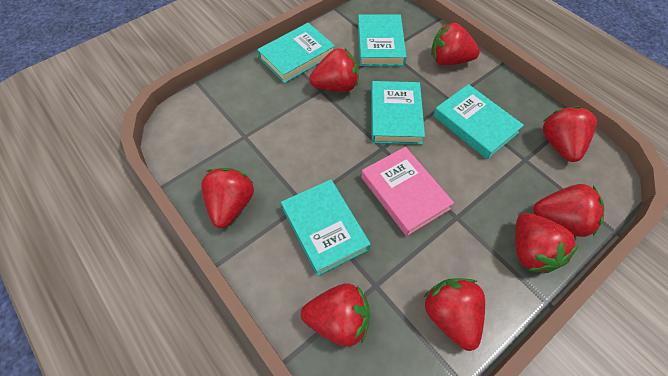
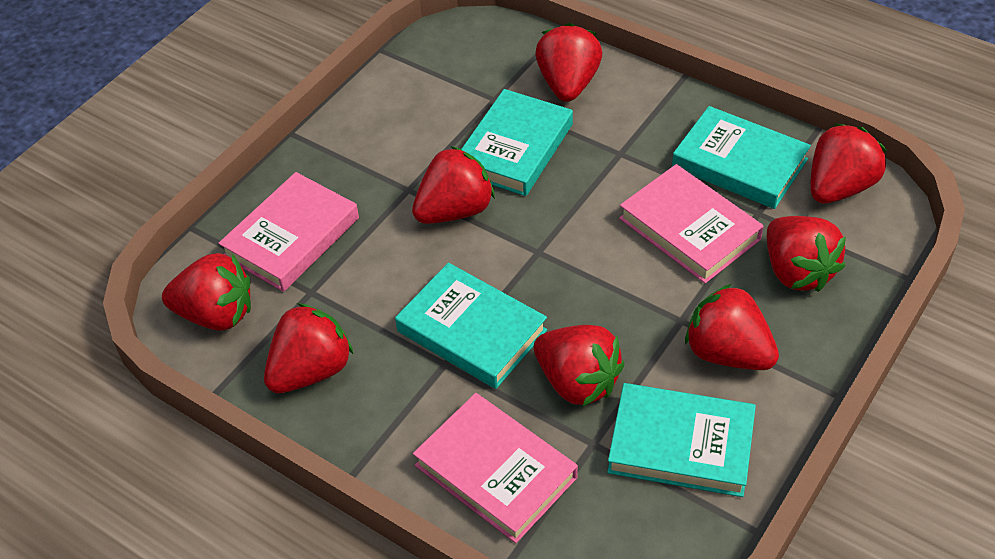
pink book: 1 -> 3
turquoise book: 5 -> 4

